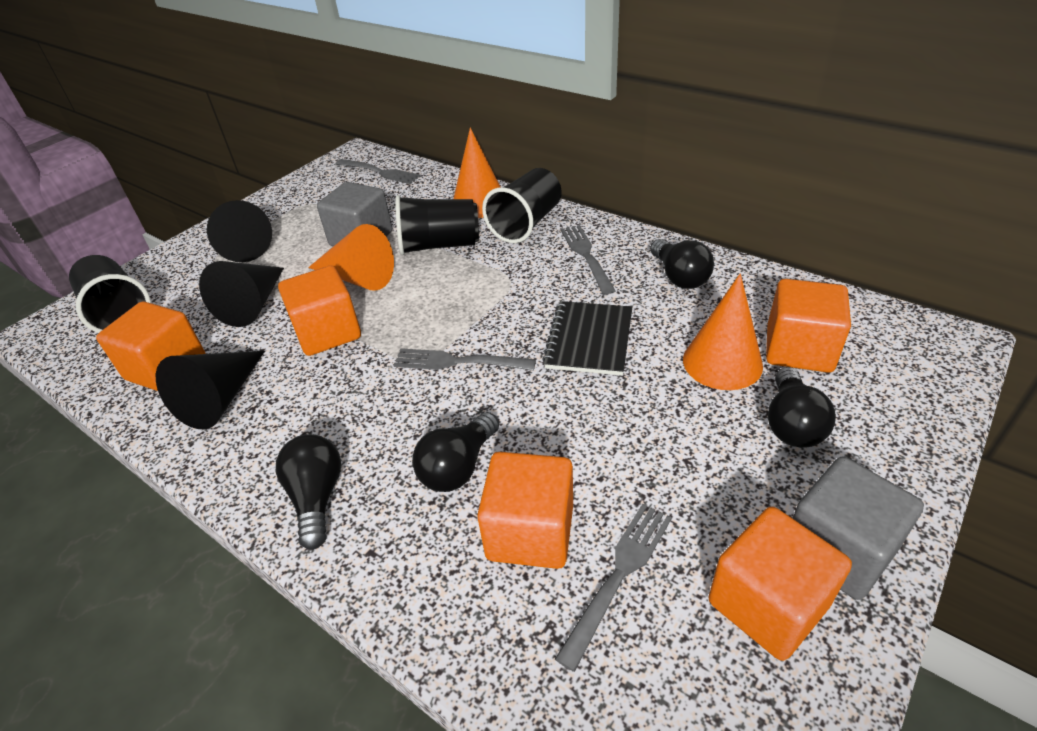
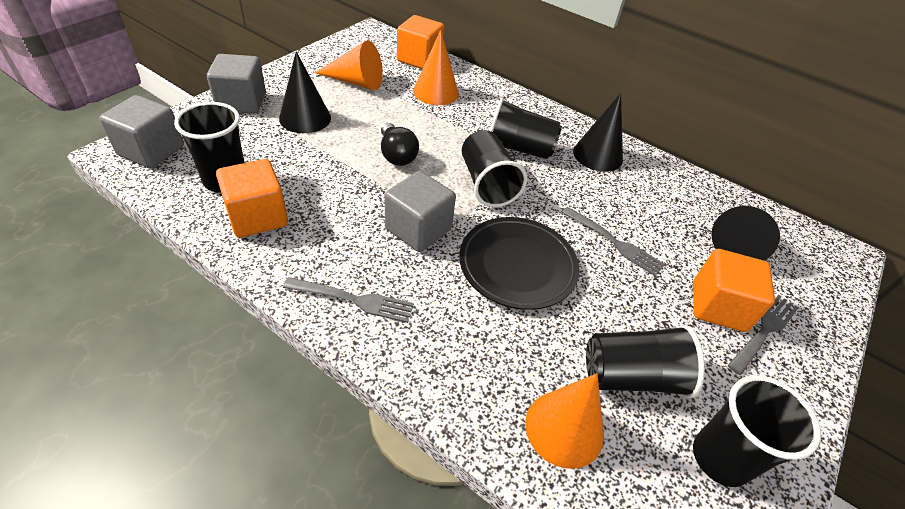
black cup: 3 -> 5
black light bulb: 4 -> 1
black notebook: 1 -> 0
black plate: 0 -> 1
grey cube: 2 -> 3
grey fork: 4 -> 3
orange cube: 5 -> 3

